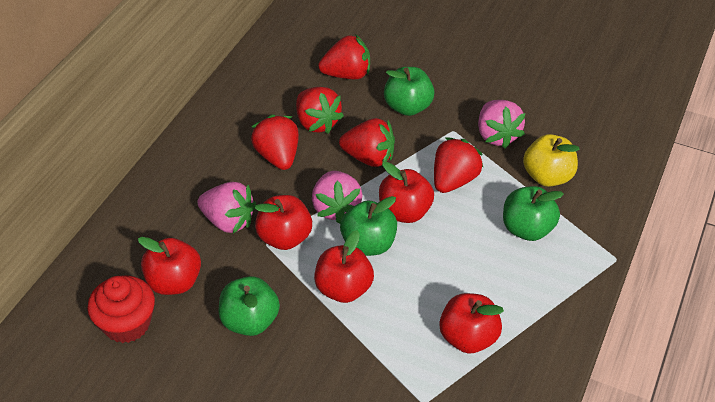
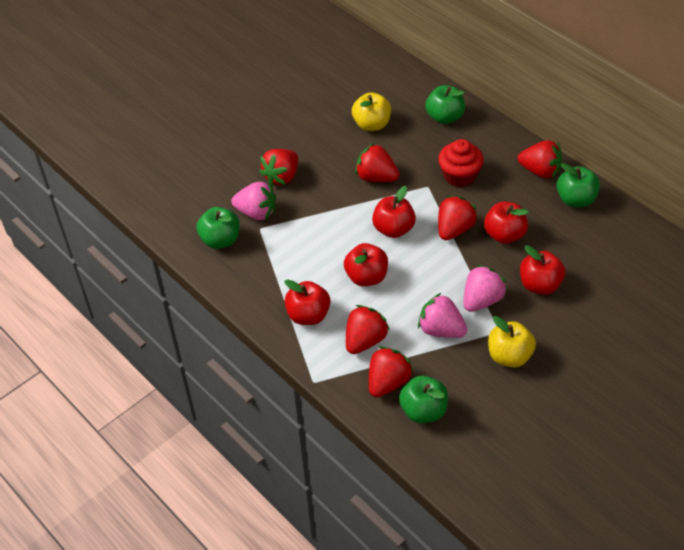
red strawberry: 5 -> 6
yellow apple: 1 -> 2

